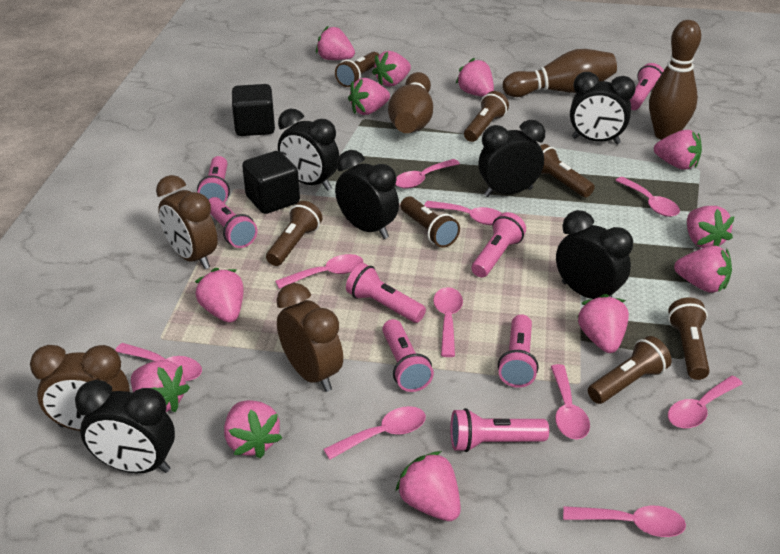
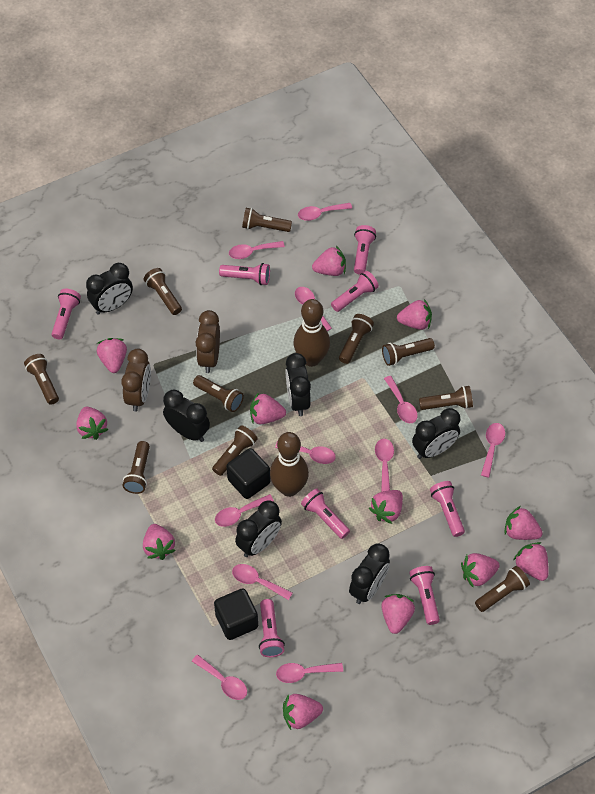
brown bowling pin: 3 -> 2
brown clock: 3 -> 2
brown flashlight: 7 -> 10
pink spoon: 10 -> 11

